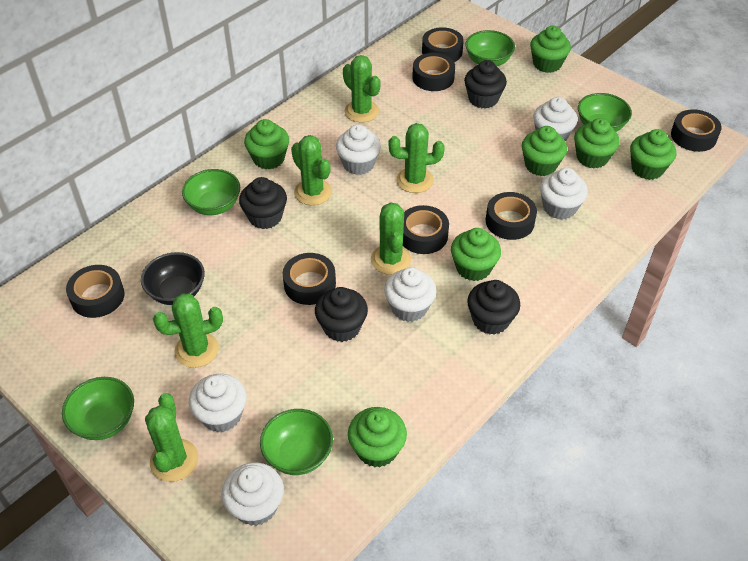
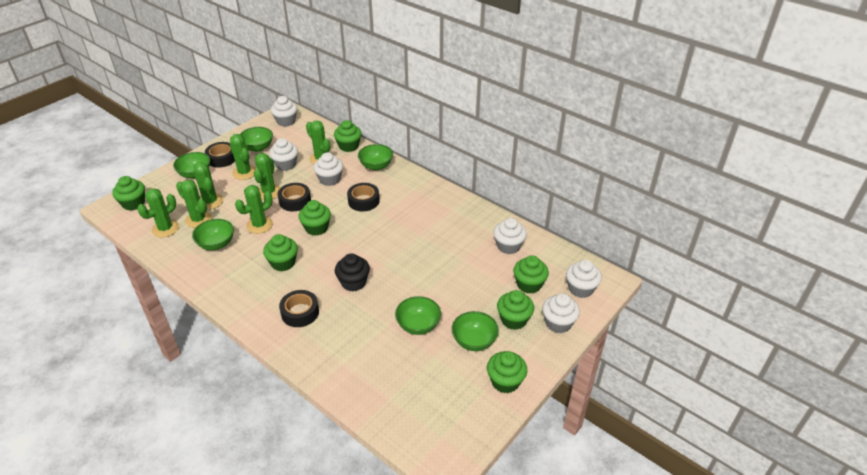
black bowl: 1 -> 0
black cupcake: 4 -> 1
black tape: 7 -> 4
green bowl: 5 -> 6
green cactus: 6 -> 7

